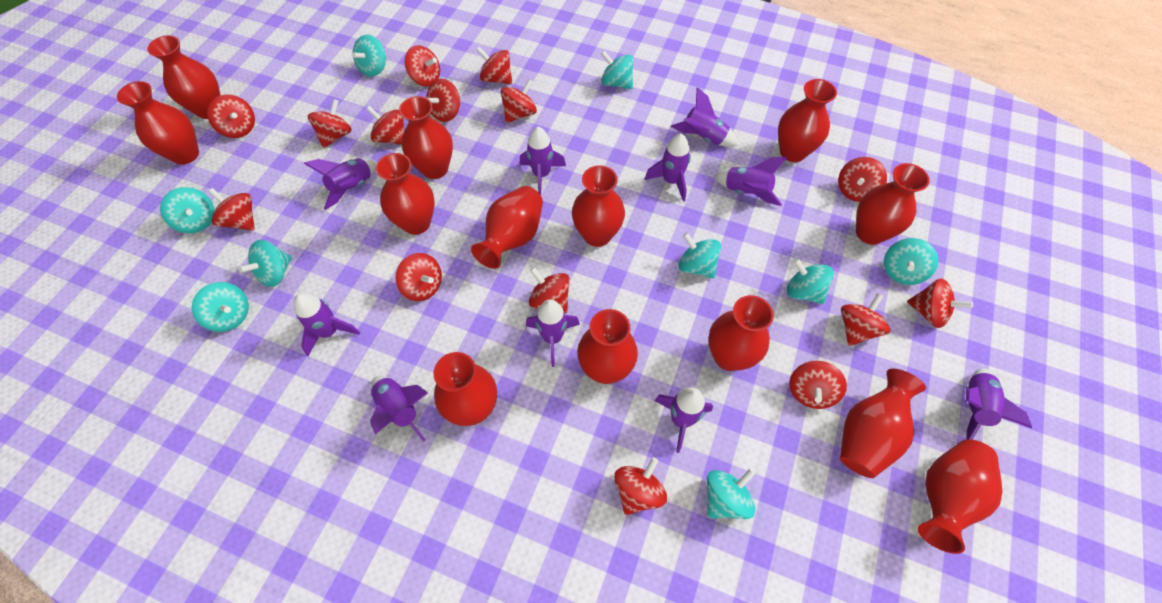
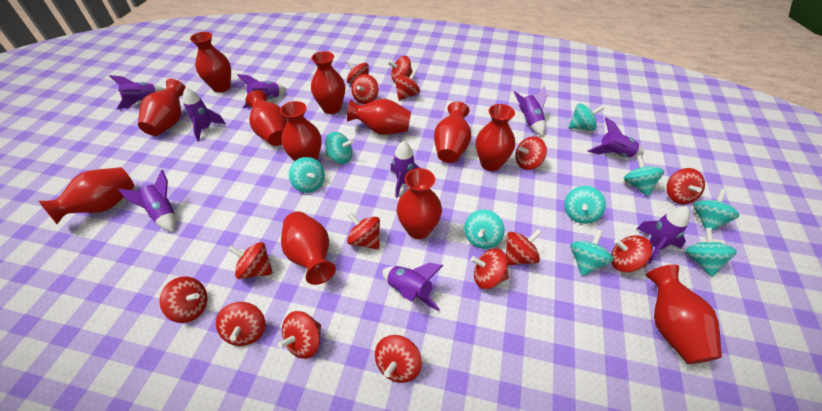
purple rocket: 10 -> 9
red vase: 13 -> 12

